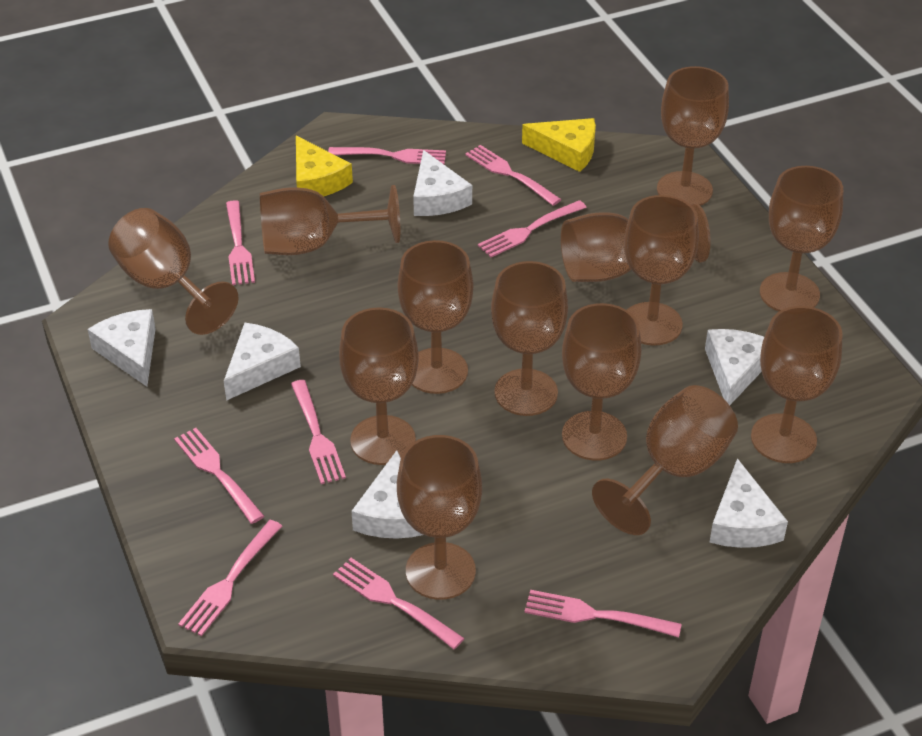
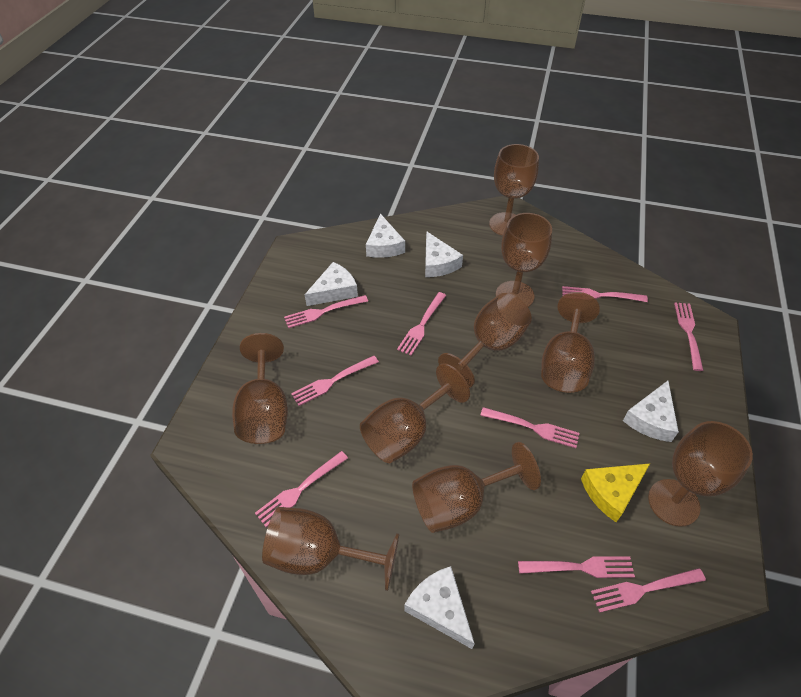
brown goblet: 13 -> 9
white cheese: 6 -> 5
yellow cheese: 2 -> 1

